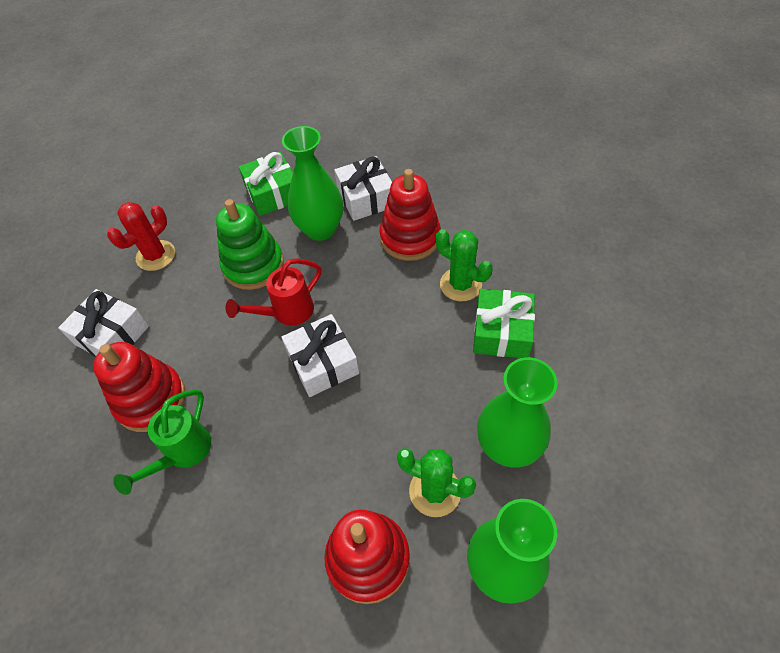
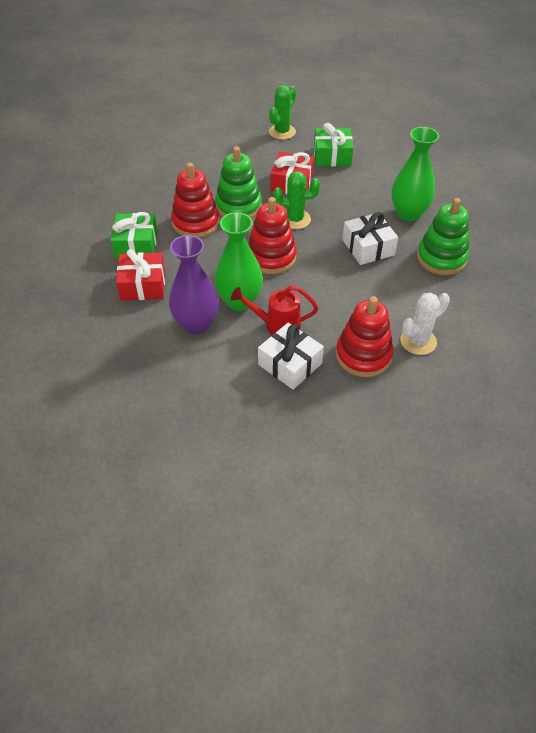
green stacking toy: 1 -> 2
green vase: 3 -> 2
green watering can: 1 -> 0
purple vase: 0 -> 1
red cactus: 1 -> 0
red gift: 0 -> 2
white cactus: 0 -> 1
white gift: 3 -> 2

